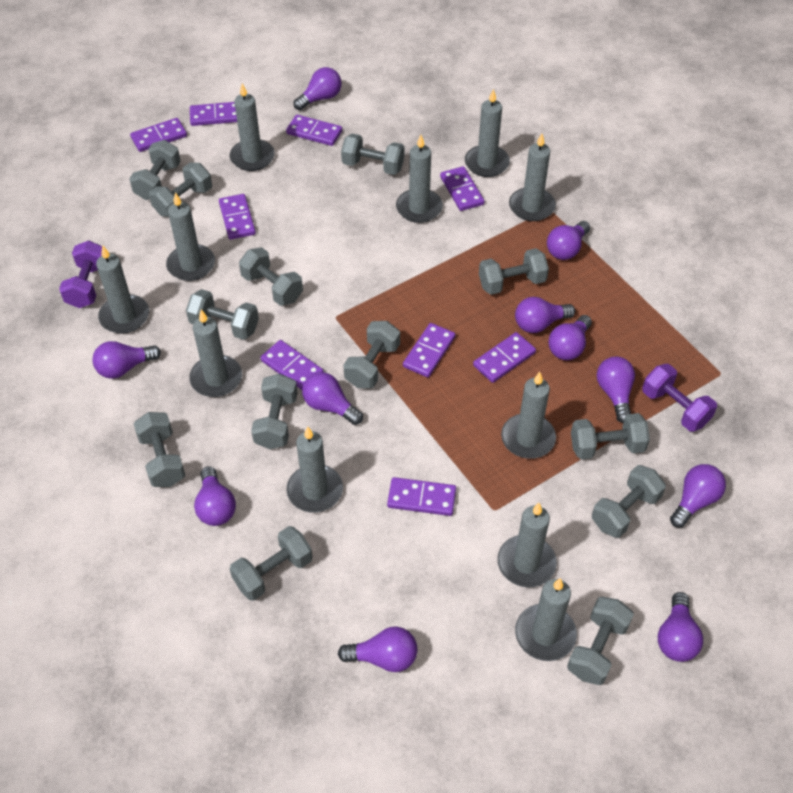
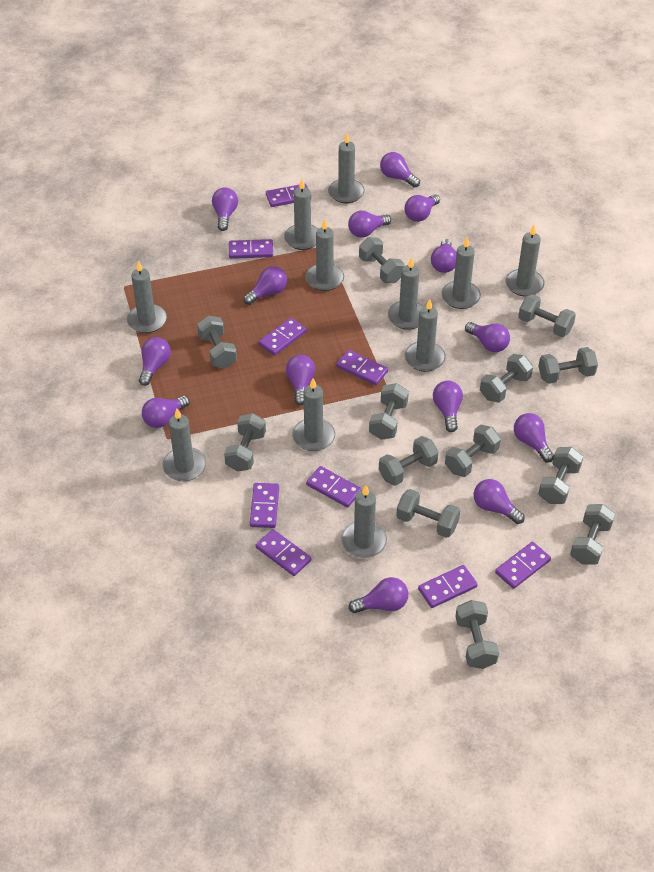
purple dumbbell: 2 -> 0
purple light bulb: 11 -> 14

